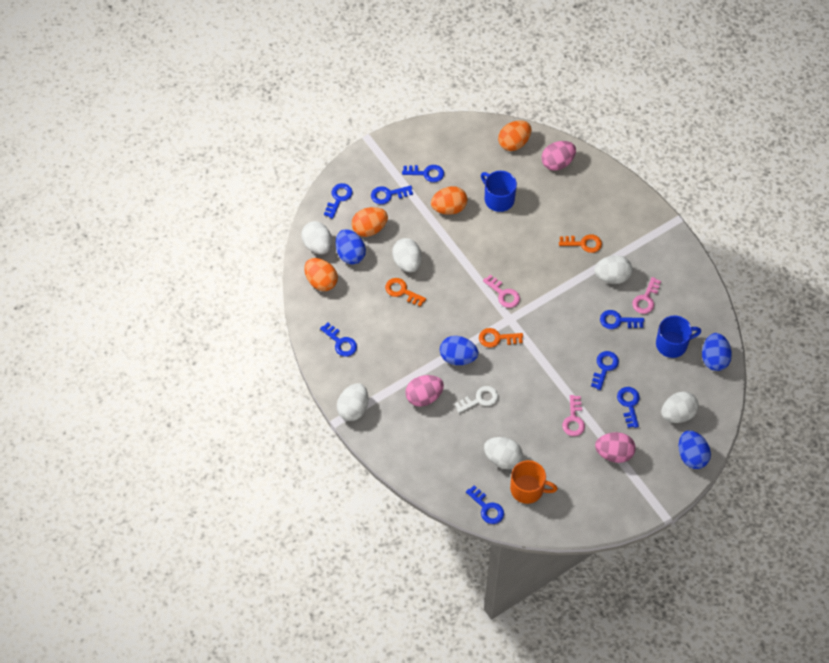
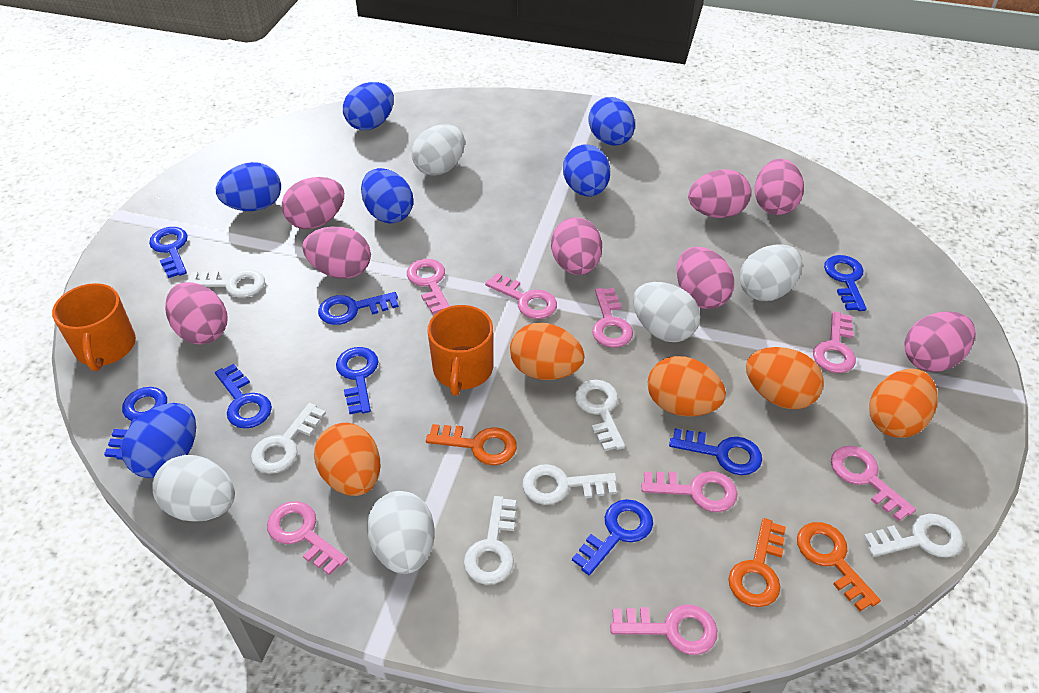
blue egg: 4 -> 6
blue mug: 2 -> 0
orange egg: 4 -> 5
orange mug: 1 -> 2
pink egg: 3 -> 8
pink key: 3 -> 8
white egg: 6 -> 5
white key: 1 -> 6

